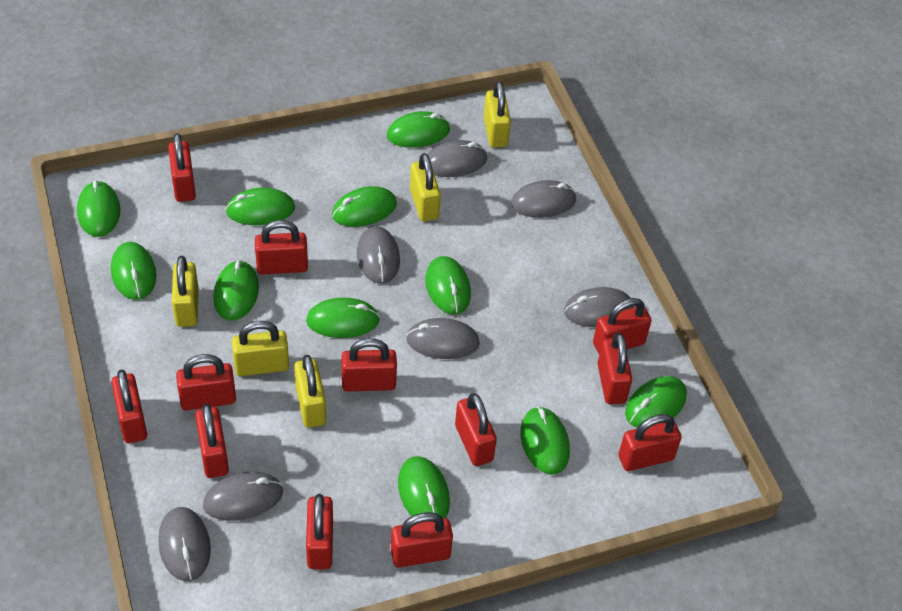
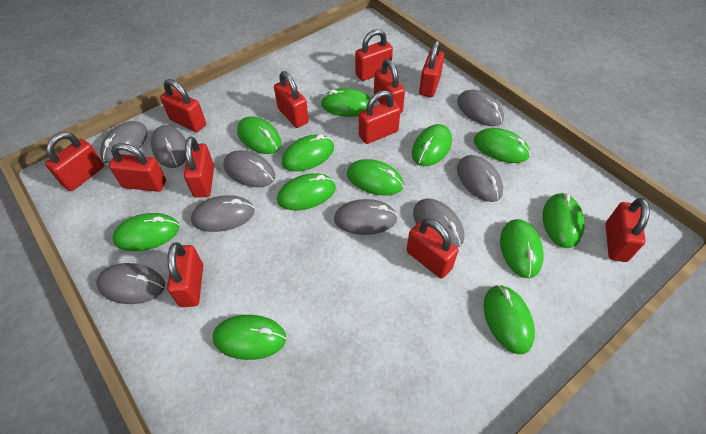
green mouse: 11 -> 12
grey mouse: 7 -> 9
yellow padlock: 5 -> 0

